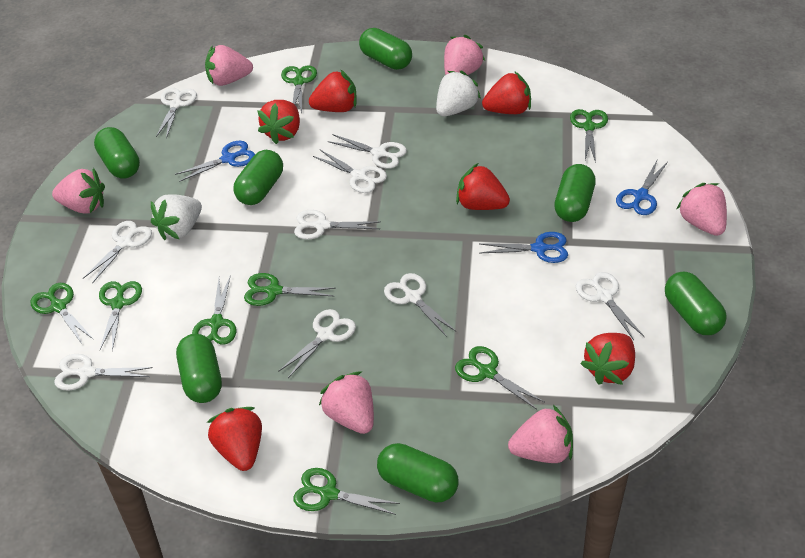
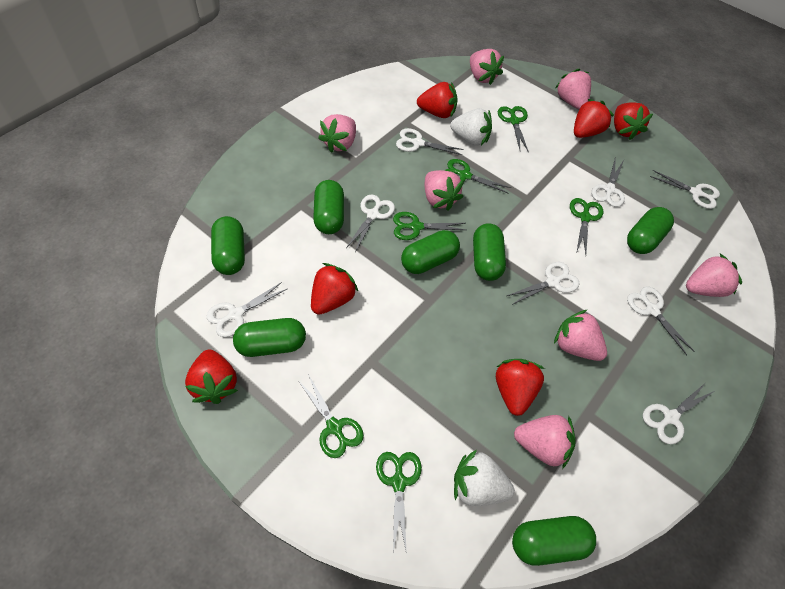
blue scissors: 3 -> 0
green scissors: 8 -> 6
pink strawberry: 6 -> 7
white scissors: 9 -> 8

